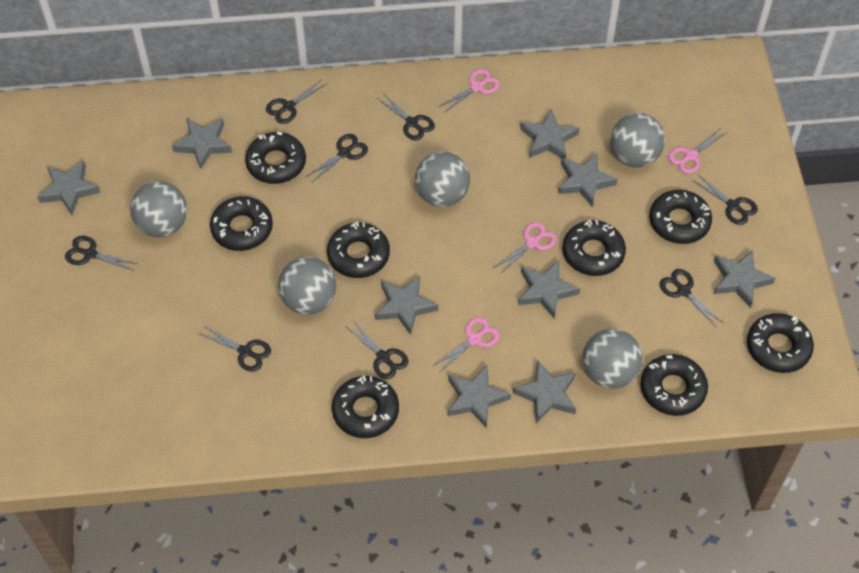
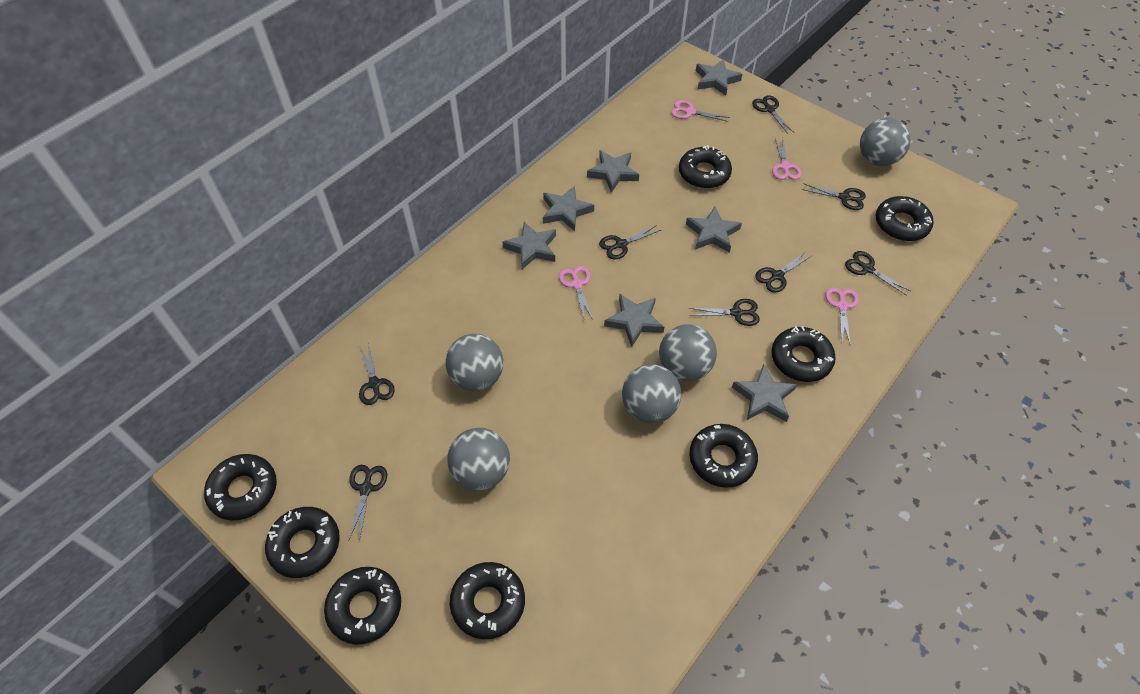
grey star: 9 -> 7

